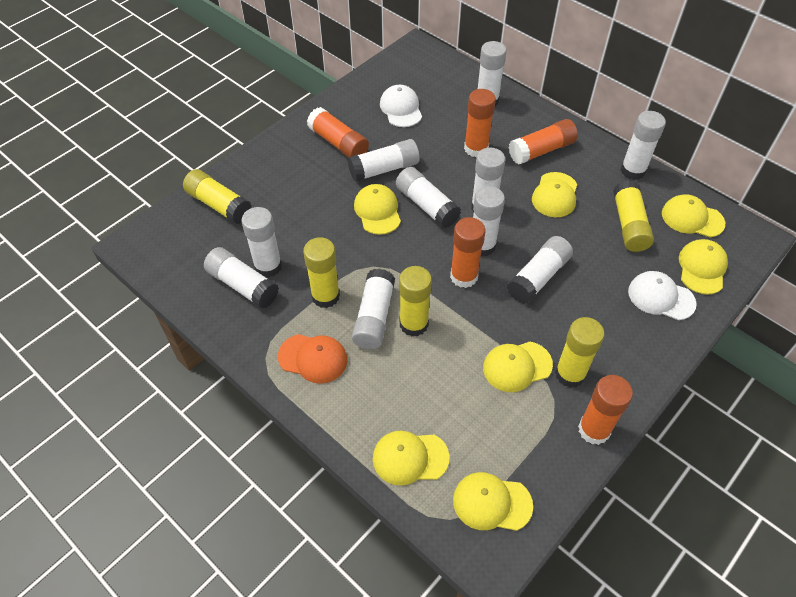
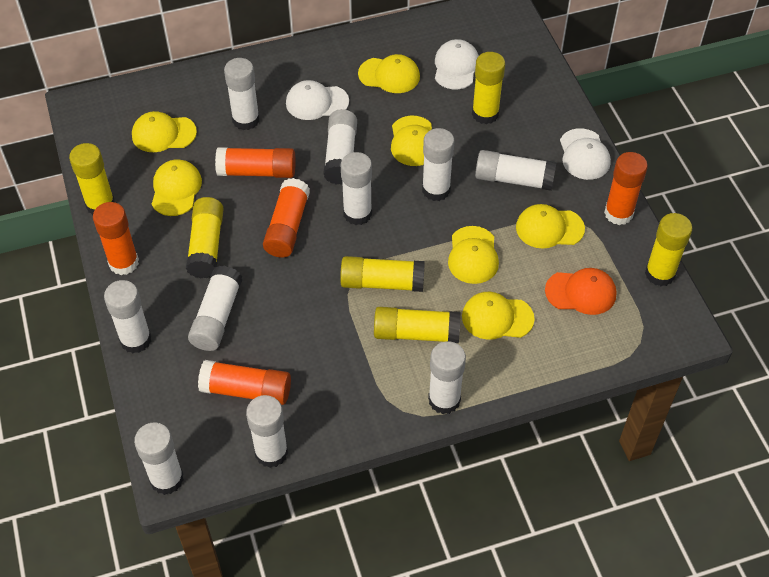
white cap: 2 -> 3
yellow glue stick: 5 -> 6

